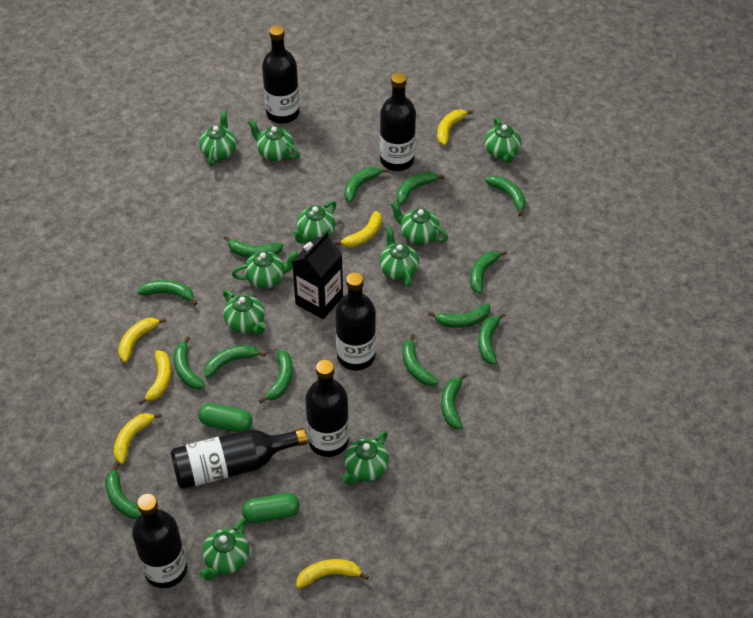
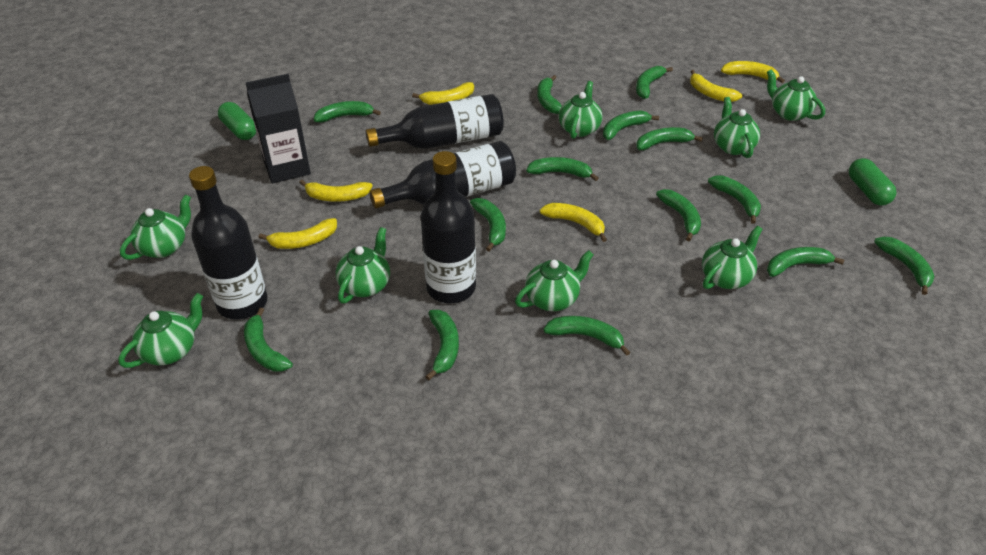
black bottle: 6 -> 4
green teapot: 10 -> 8

